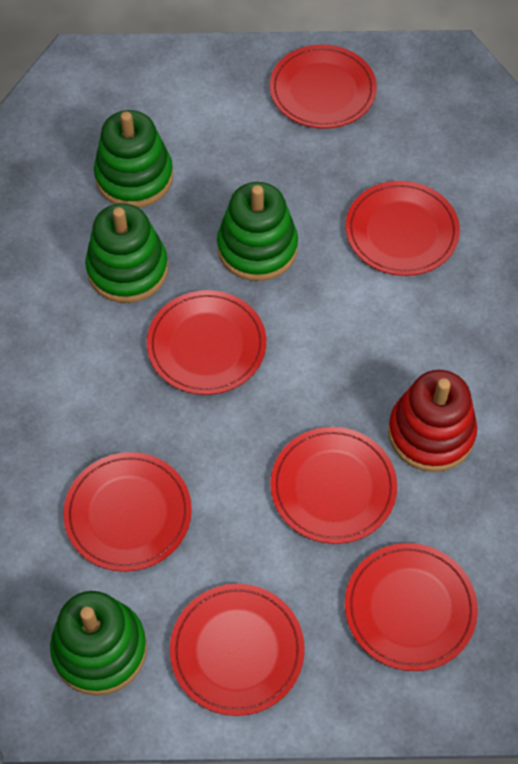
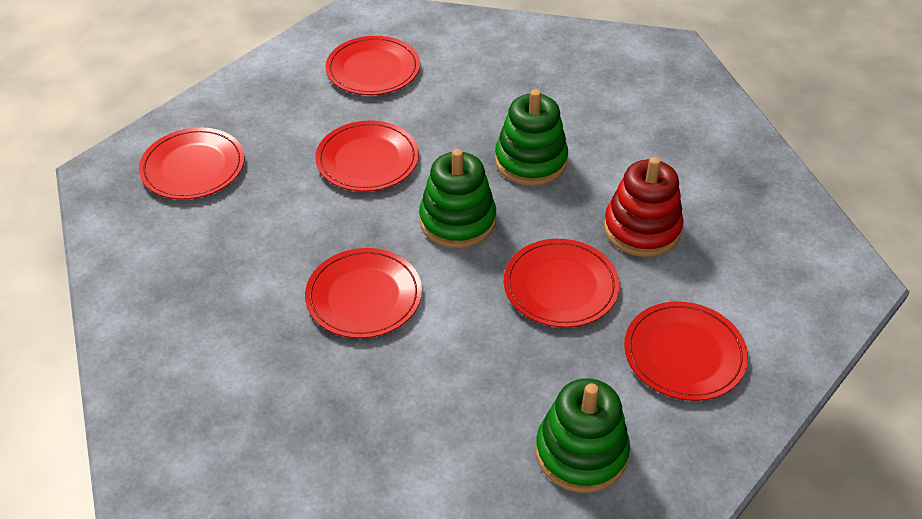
green stacking toy: 4 -> 3
red plate: 7 -> 6

